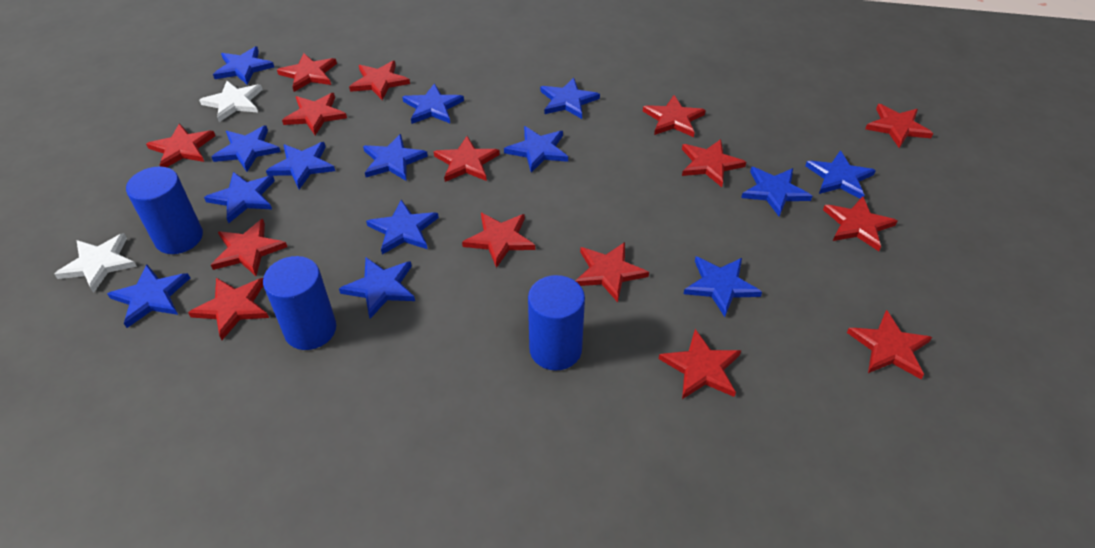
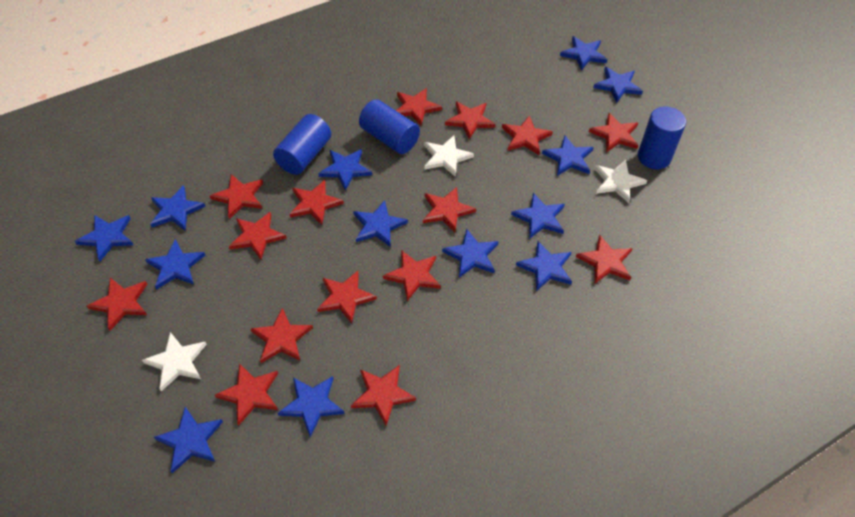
blue star: 14 -> 13
white star: 2 -> 3

